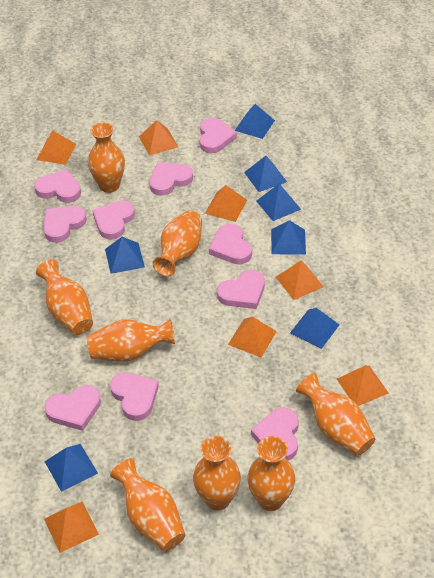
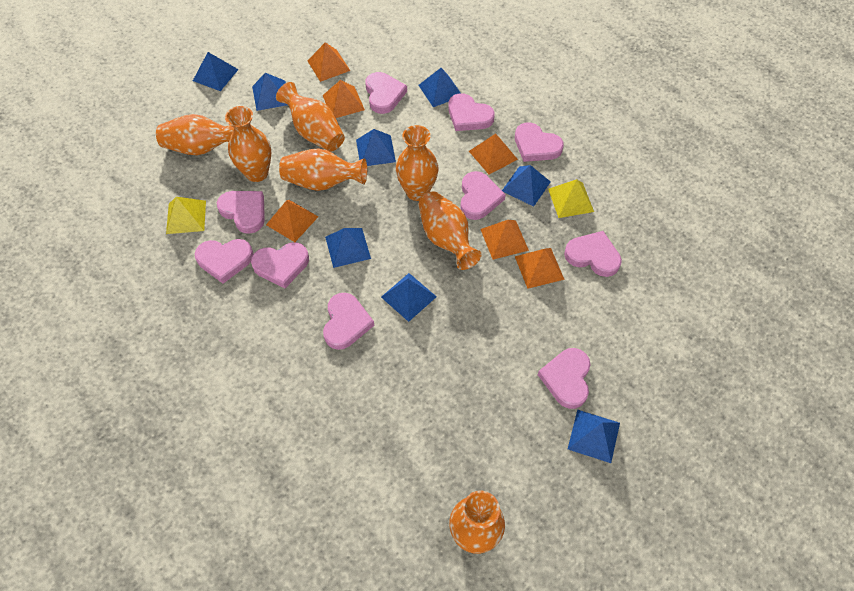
blue pyramid: 7 -> 8
orange pyramid: 7 -> 6
orange vase: 8 -> 7
yellow pyramid: 0 -> 2

